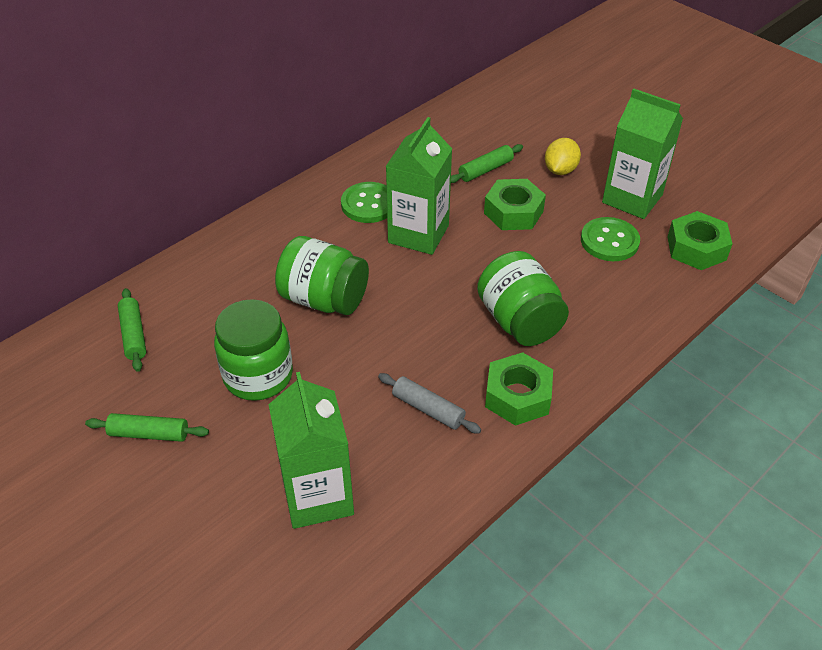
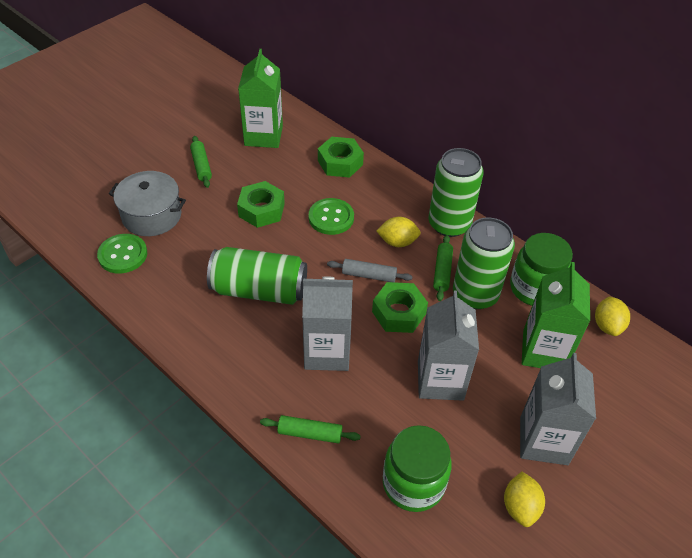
green can: 0 -> 3
green carton: 3 -> 2
green jar: 3 -> 2
grey carton: 0 -> 3
grey pot: 0 -> 1
yellow lemon: 1 -> 3

